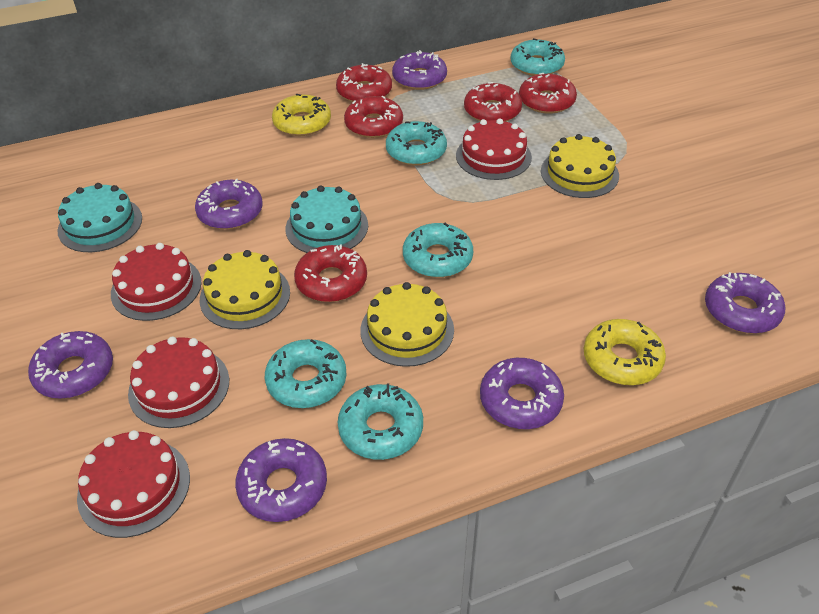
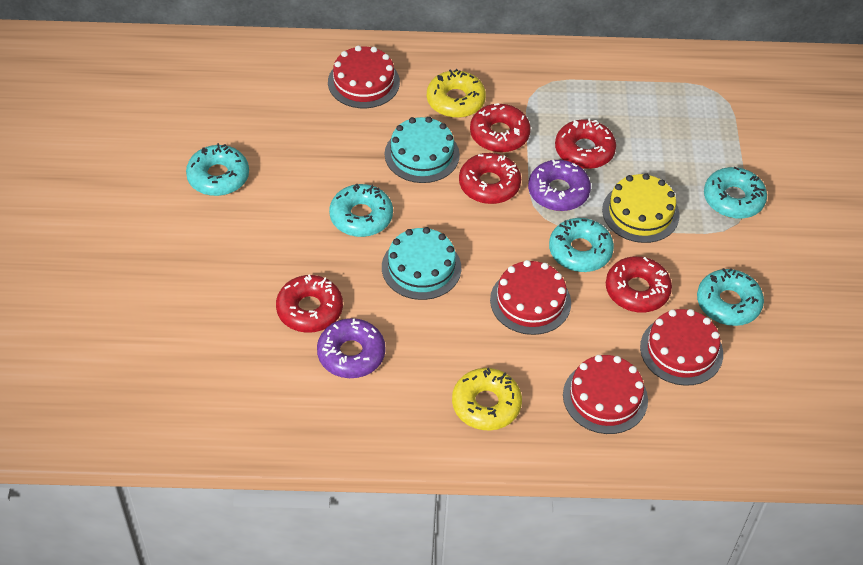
purple donut: 6 -> 2
yellow cake: 3 -> 1

